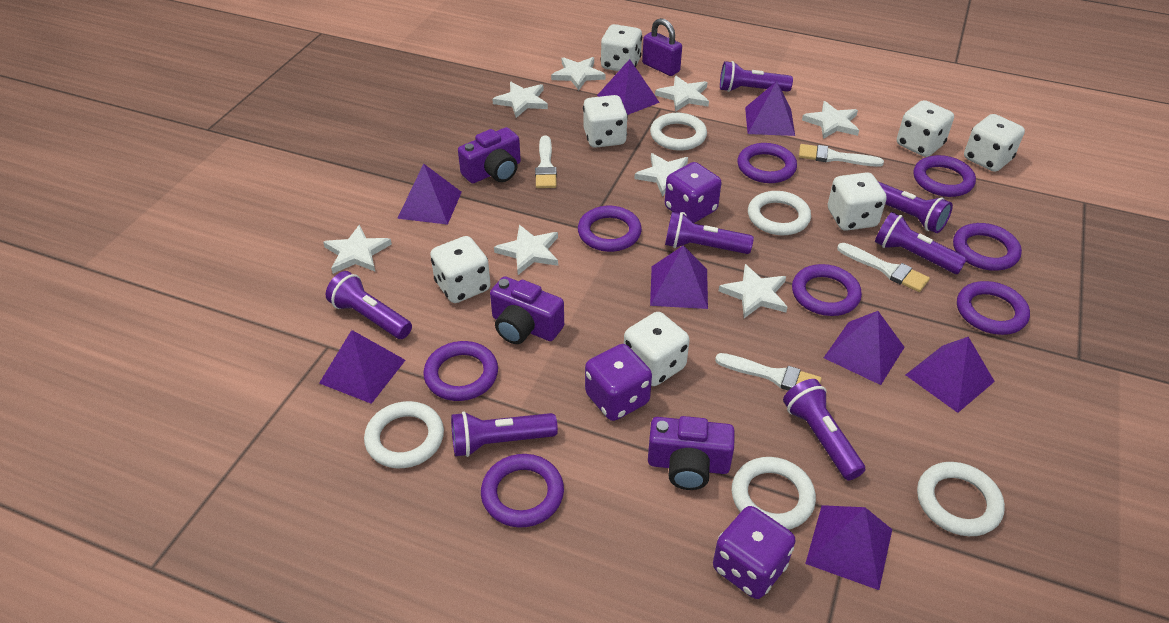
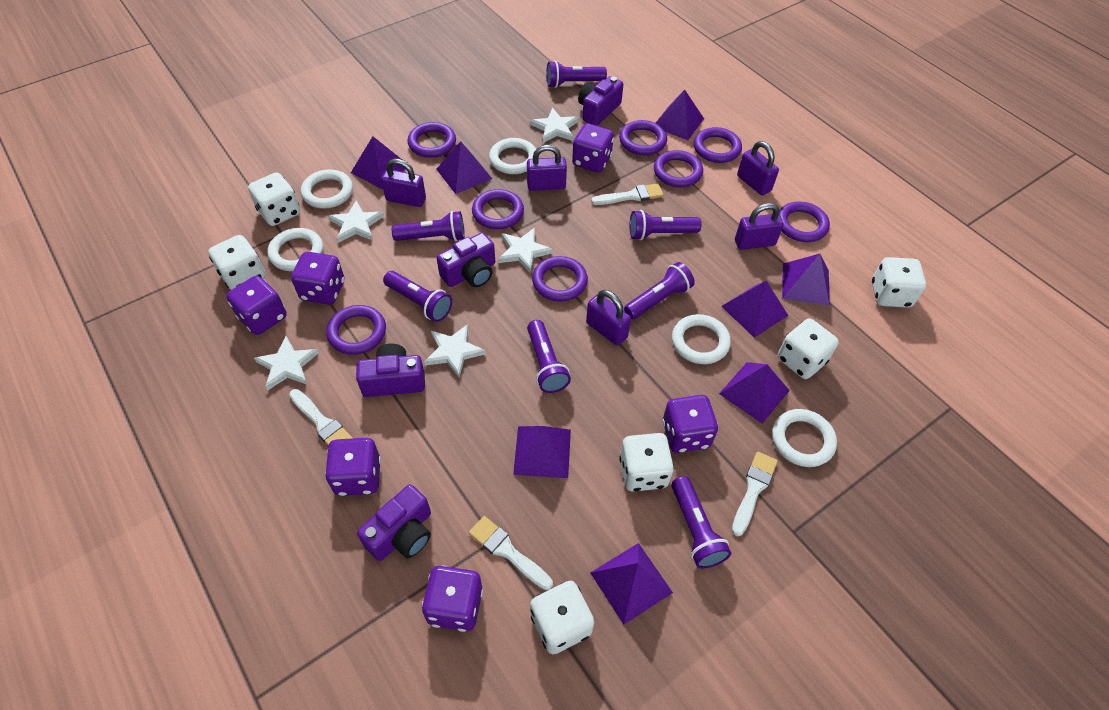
purple camera: 3 -> 4
purple dice: 3 -> 6
purple padlock: 1 -> 5
white dice: 7 -> 6
white star: 8 -> 5

